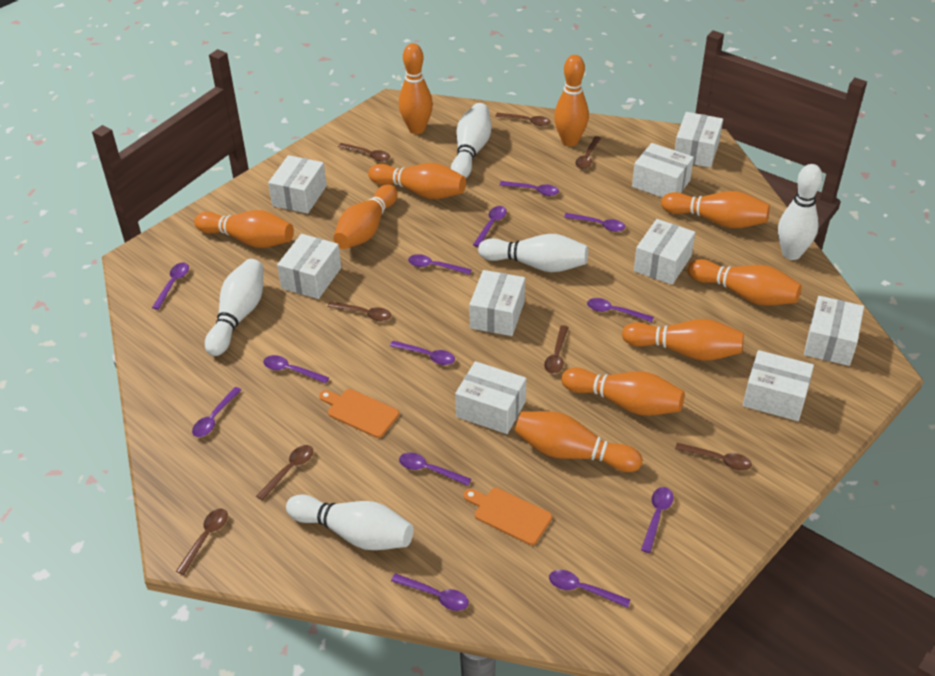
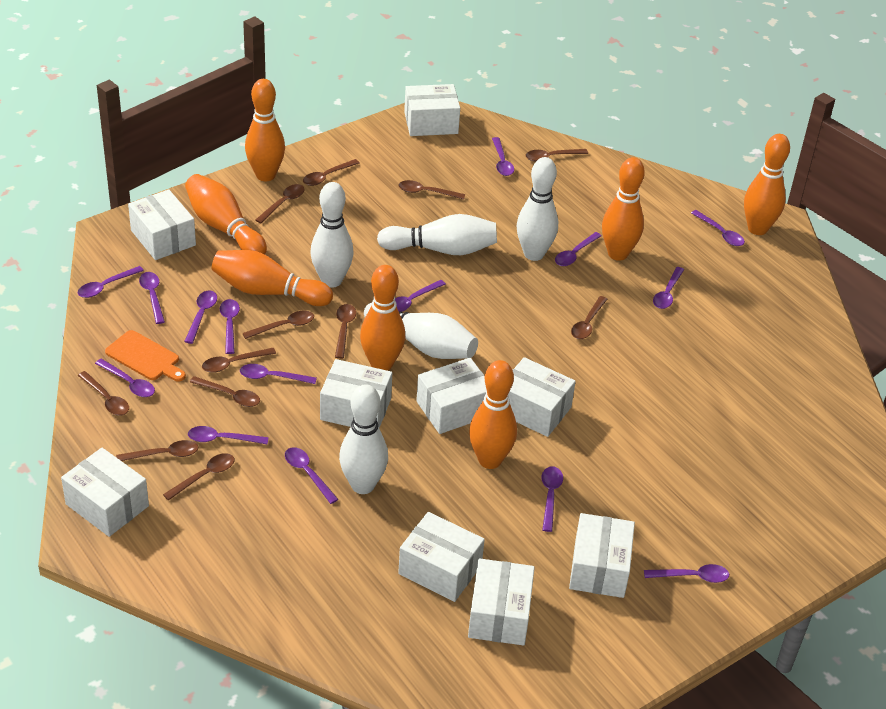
brown spoon: 8 -> 12
orange bowling pin: 10 -> 7
orange cutting board: 2 -> 1
purple spoon: 13 -> 15

